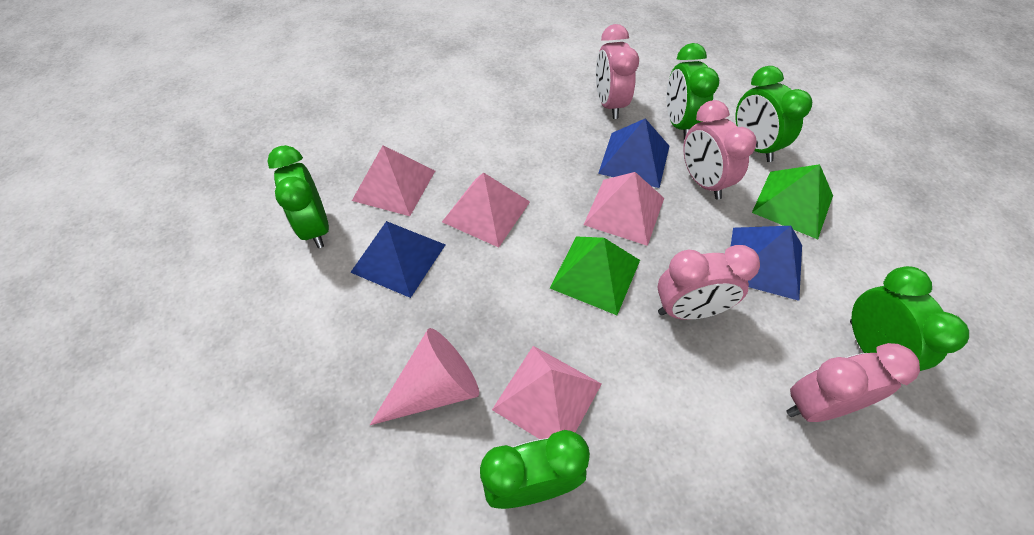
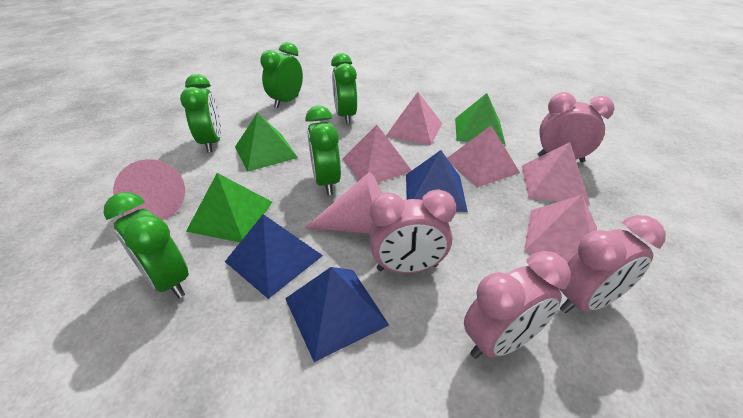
green pyramid: 2 -> 3
pink cone: 1 -> 2
pink pyramid: 4 -> 5

